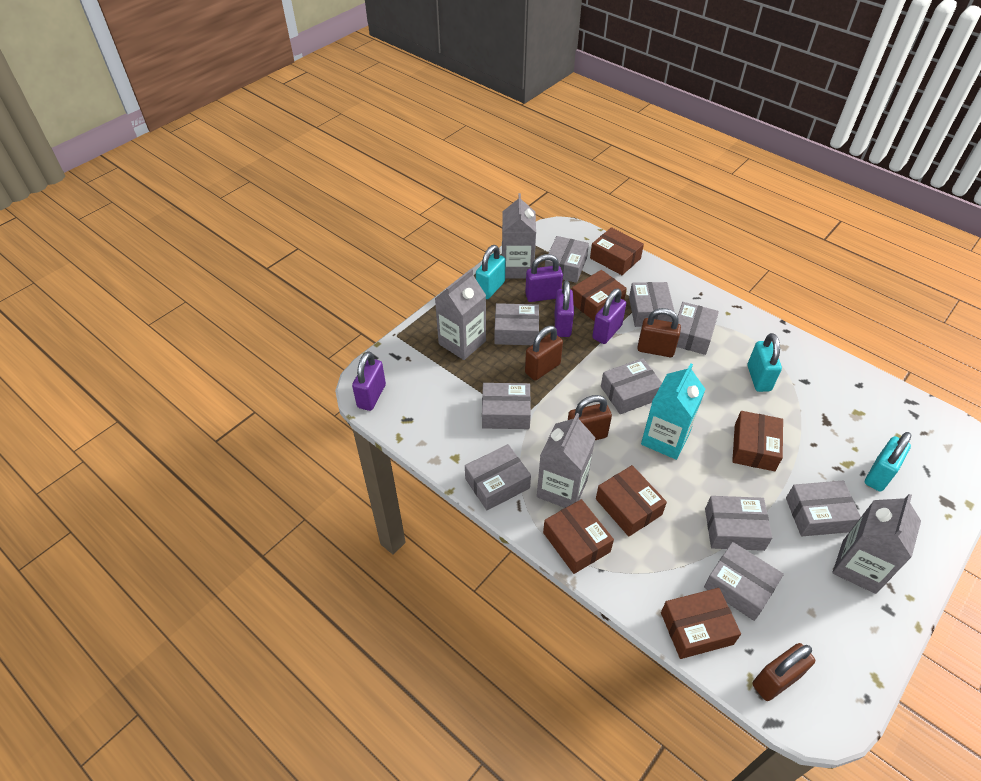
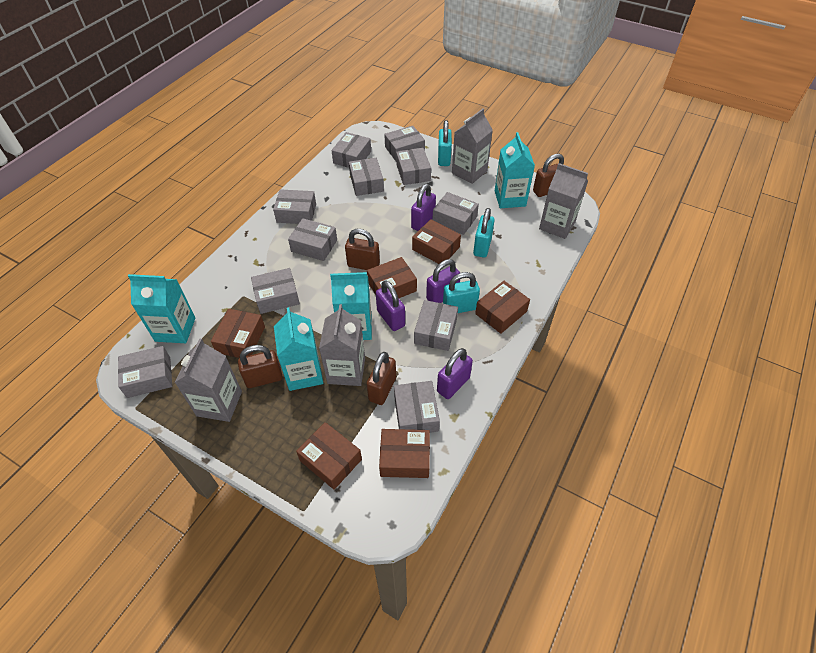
grey box: 10 -> 11
turquoise carton: 1 -> 4

